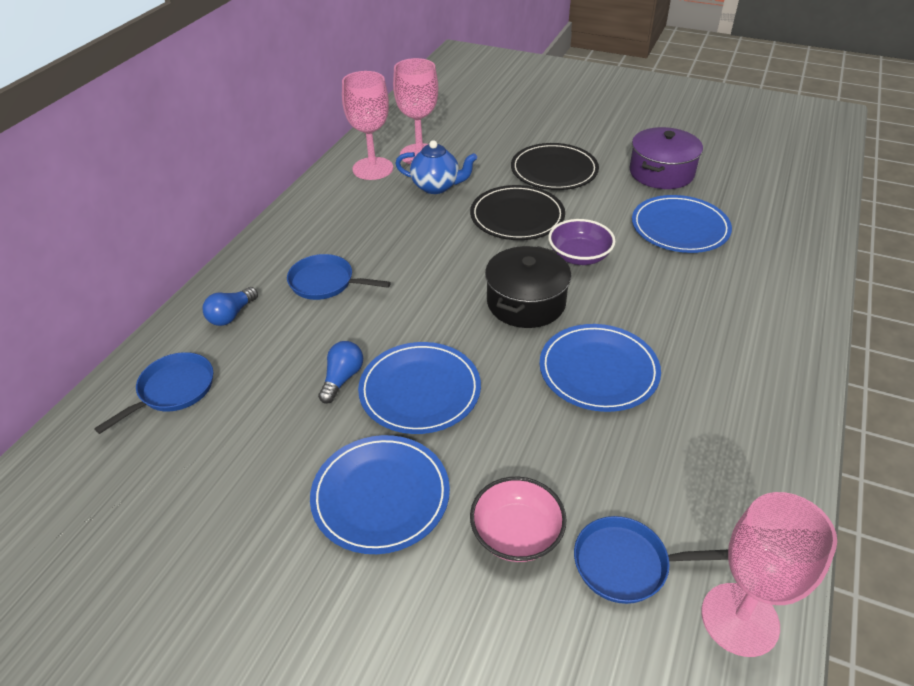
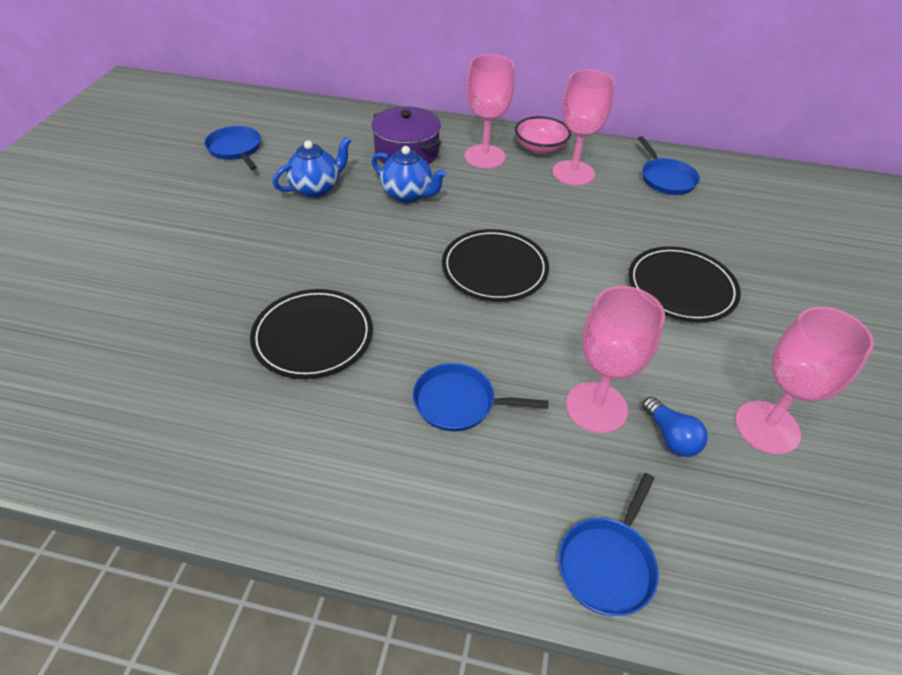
black plate: 2 -> 3
black pot: 1 -> 0
blue light bulb: 2 -> 1
blue pan: 3 -> 4
blue plate: 4 -> 0
blue teapot: 1 -> 2
pink goblet: 3 -> 4
purple bowl: 1 -> 0

